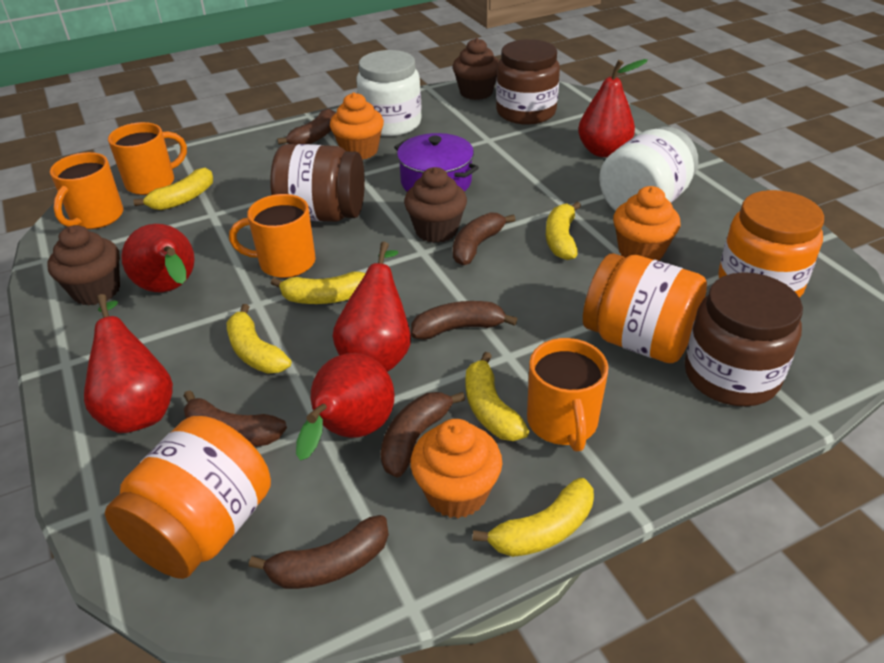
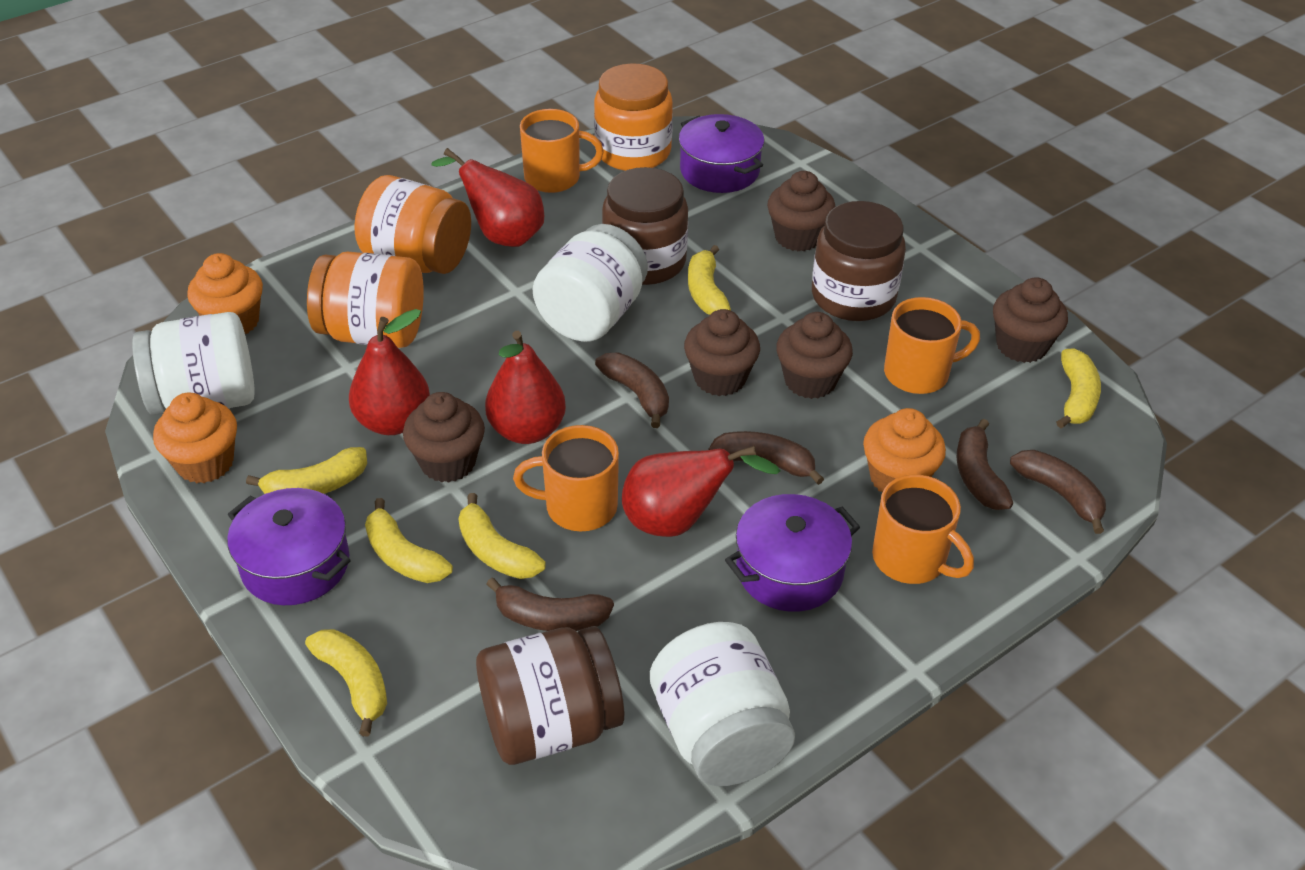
brown banana: 6 -> 5
brown cupcake: 3 -> 5
purple pot: 1 -> 3
red pear: 5 -> 4
white jar: 2 -> 3

